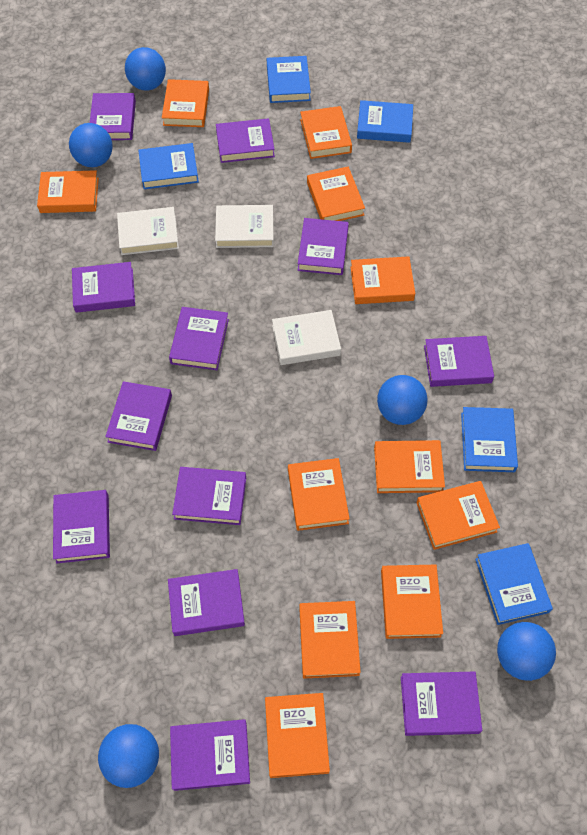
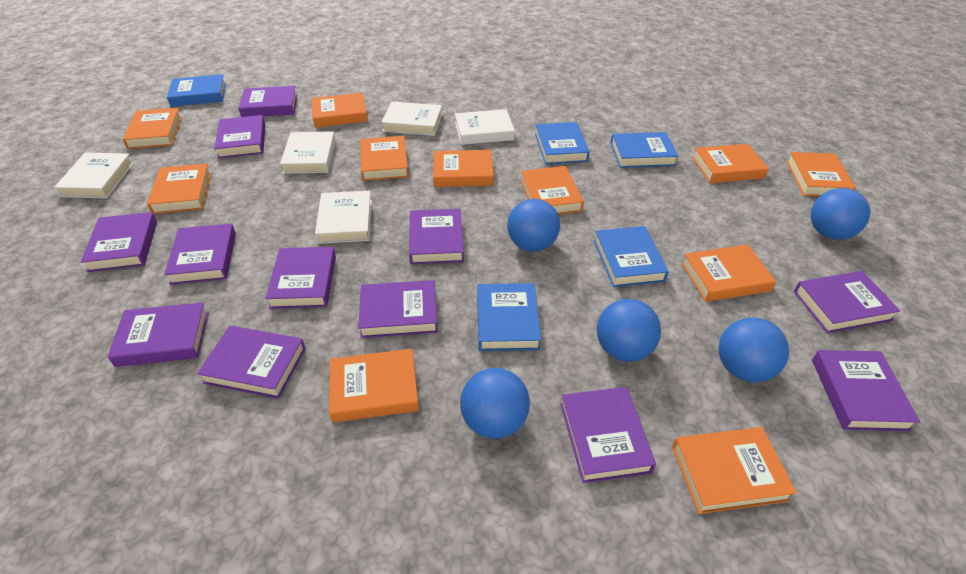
white book: 3 -> 5

